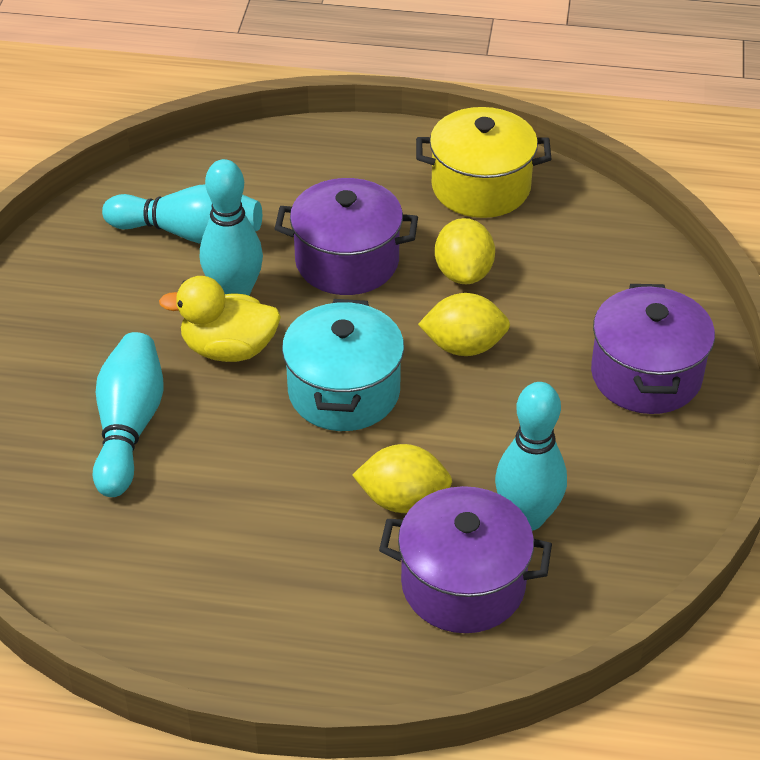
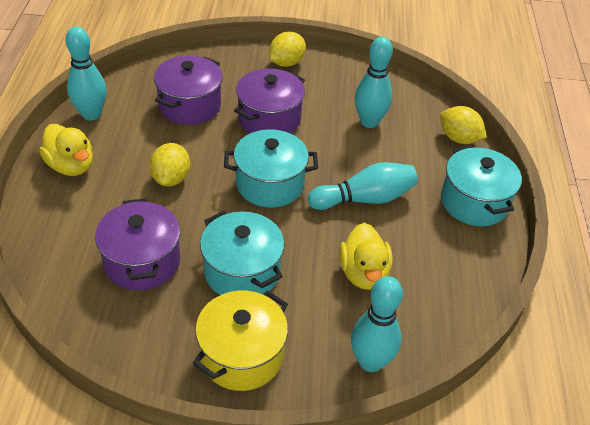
turquoise pot: 1 -> 3
yellow duck: 1 -> 2

